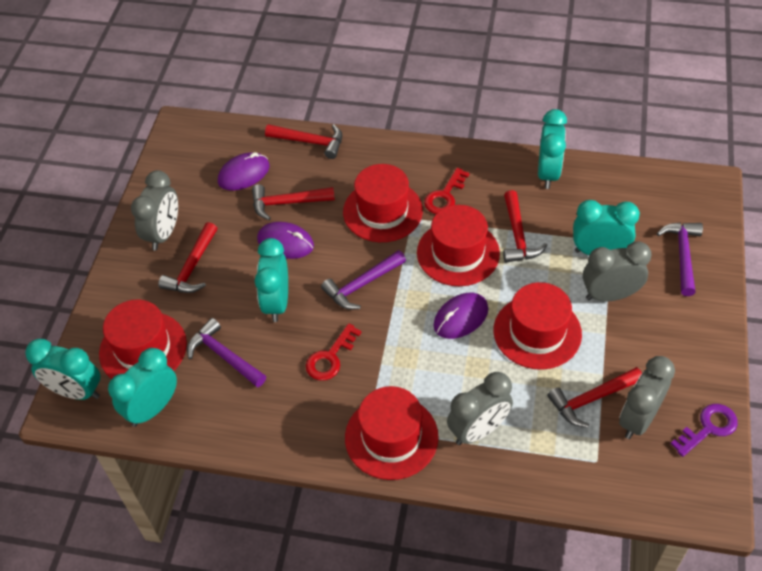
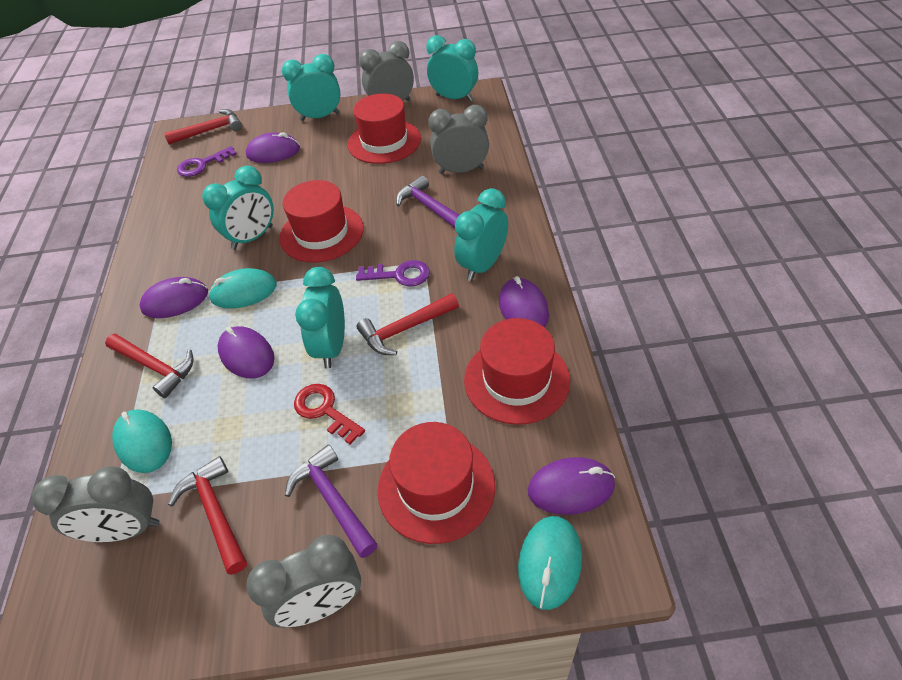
purple hammer: 3 -> 2
purple key: 1 -> 2
purple mouse: 3 -> 5
red hammer: 5 -> 4
red hat: 5 -> 4
red key: 2 -> 1
turquoise mouse: 0 -> 3

